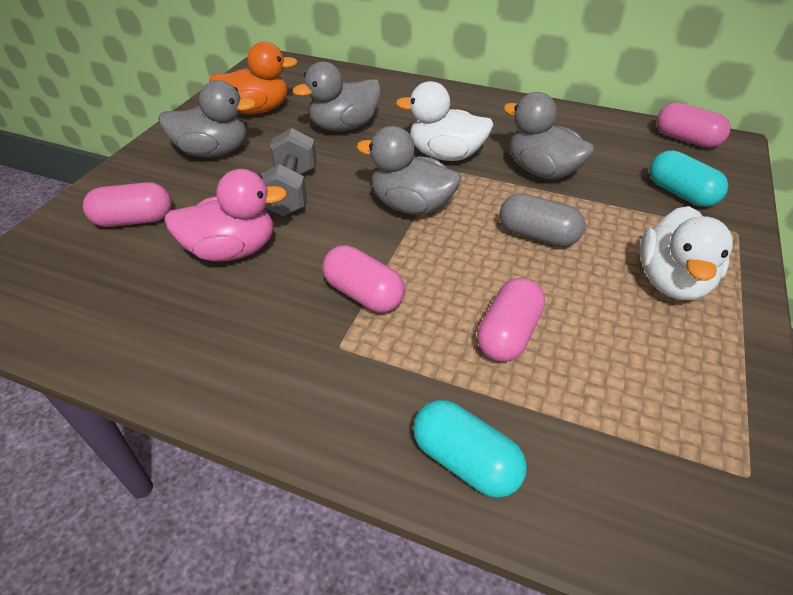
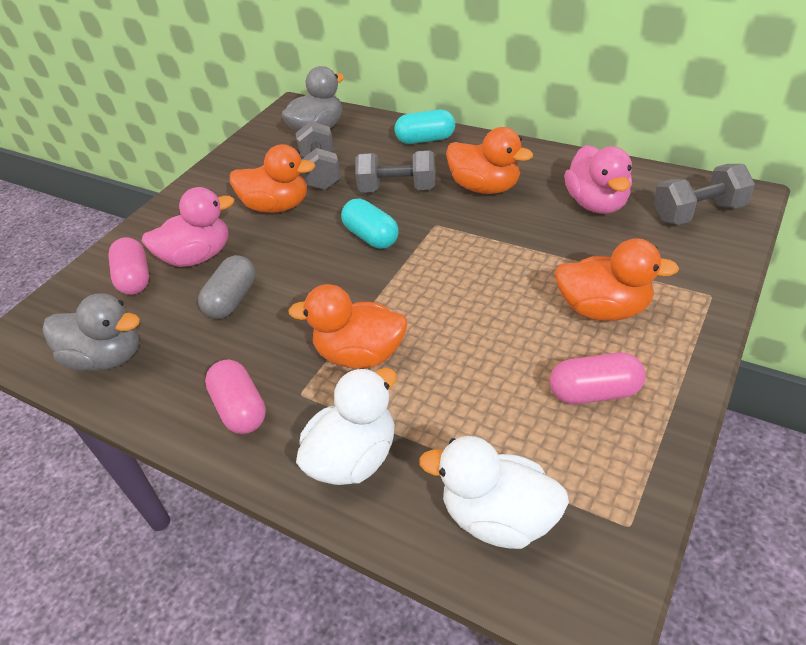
grey duck: 4 -> 2
grey dumbbell: 1 -> 3
orange duck: 1 -> 4
pink capsule: 4 -> 3
pink duck: 1 -> 2

